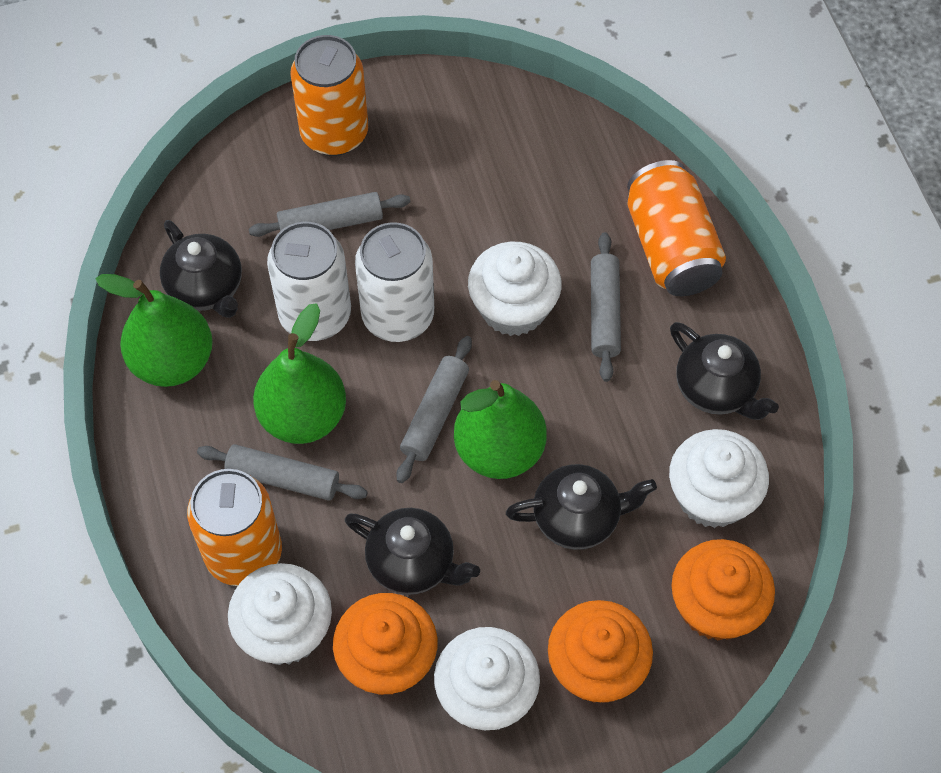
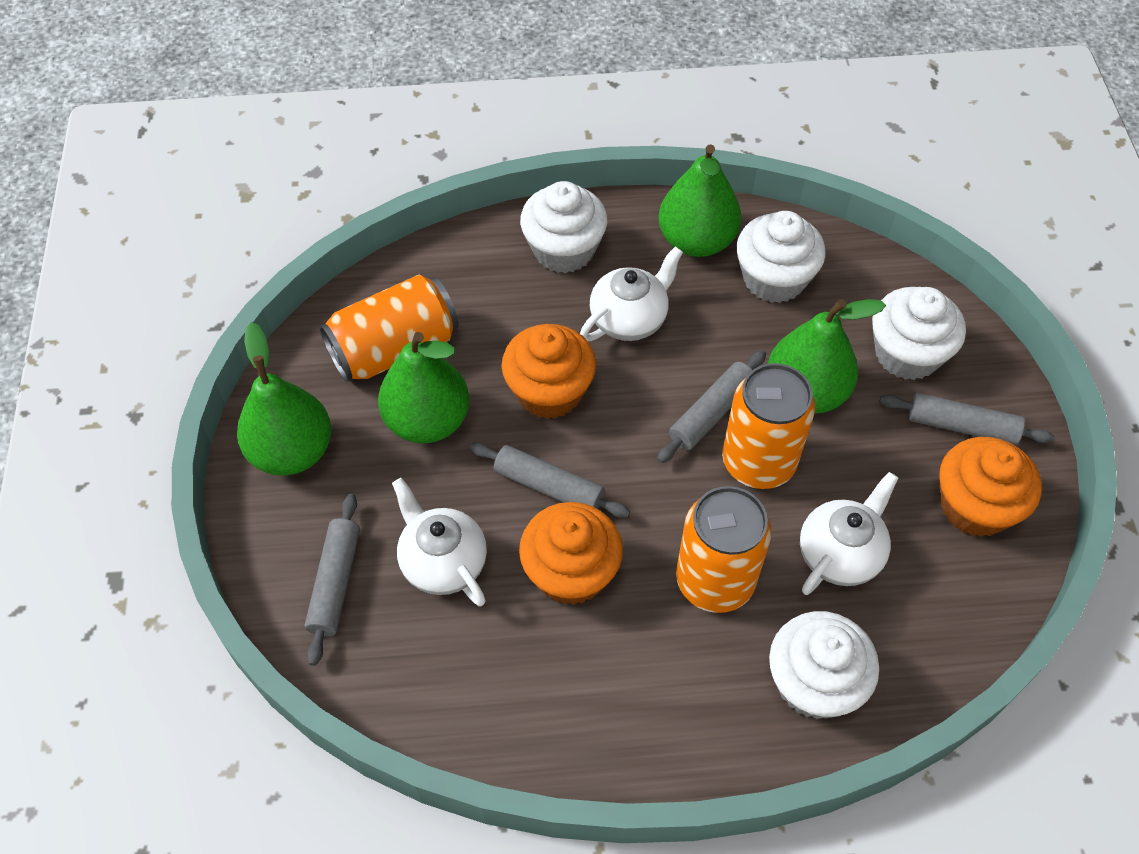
black teapot: 4 -> 0
green pear: 3 -> 4
white can: 2 -> 0
white teapot: 0 -> 3

